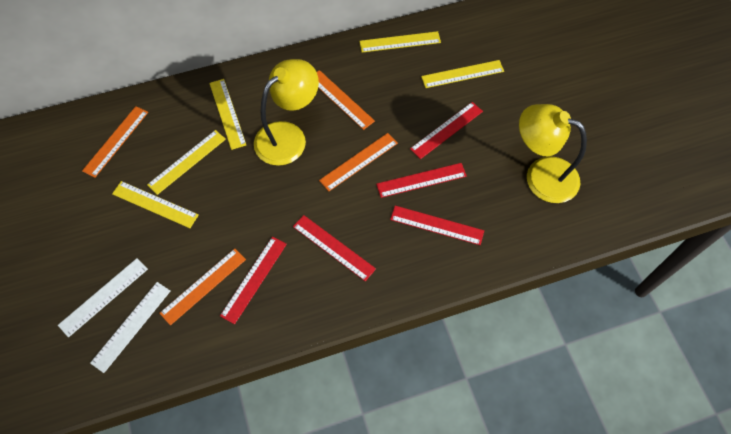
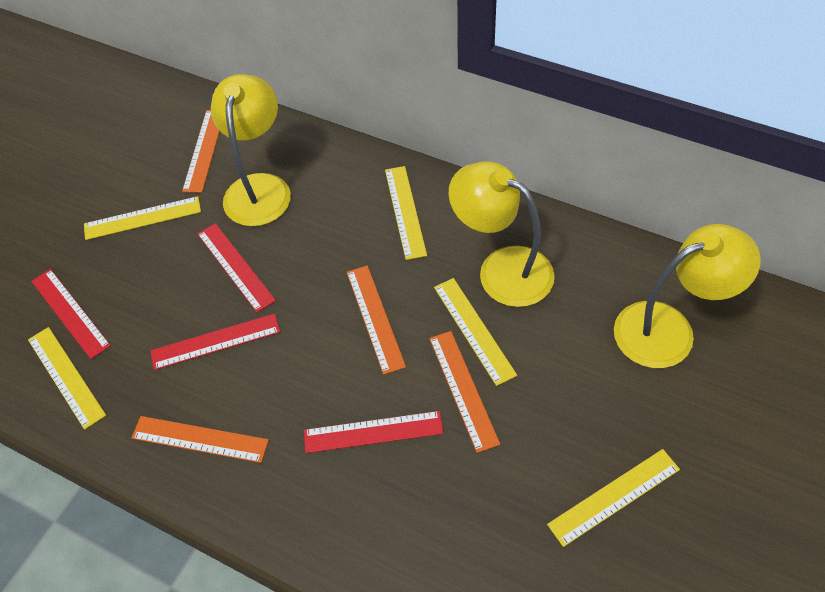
red ruler: 5 -> 4
white ruler: 2 -> 0
yellow lamp: 2 -> 3

